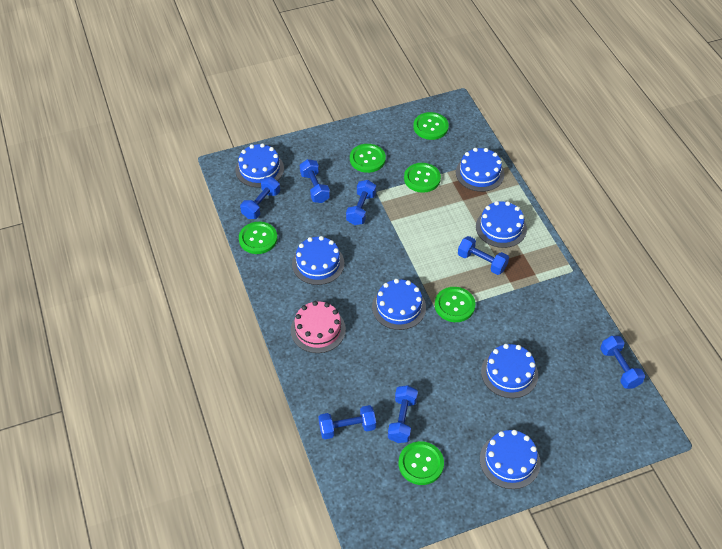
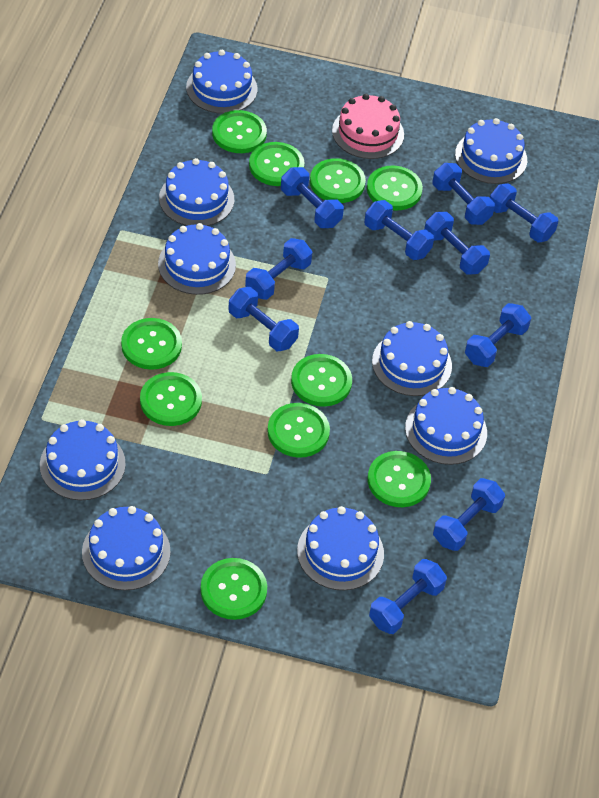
blue cake: 7 -> 9
blue dumbbell: 7 -> 10
green button: 6 -> 10

